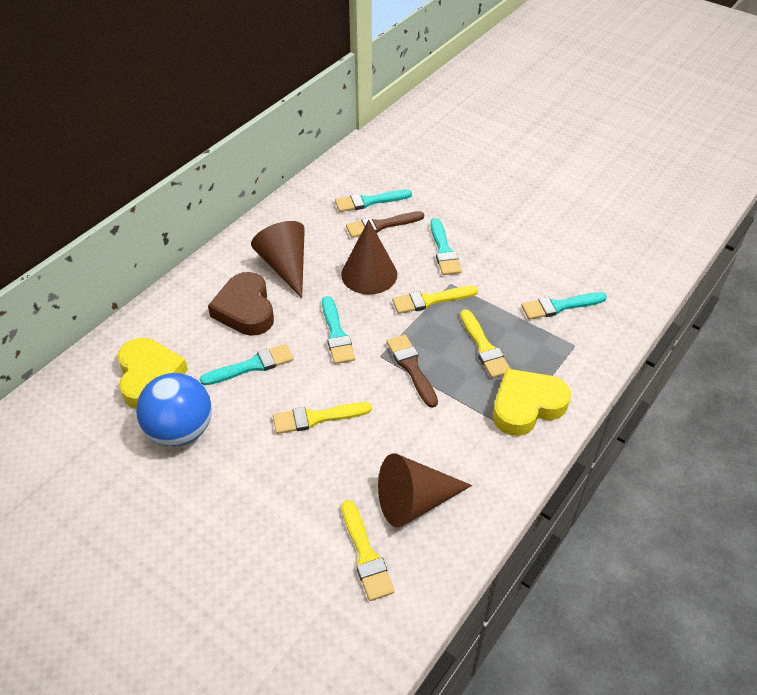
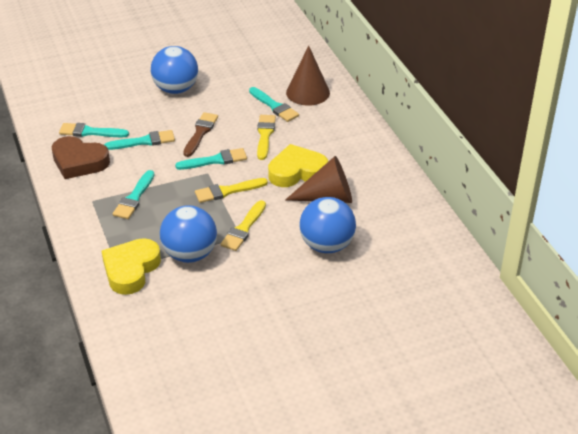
blue ball: 1 -> 3
brown brush: 2 -> 1
brown cone: 3 -> 2
yellow brush: 4 -> 3

